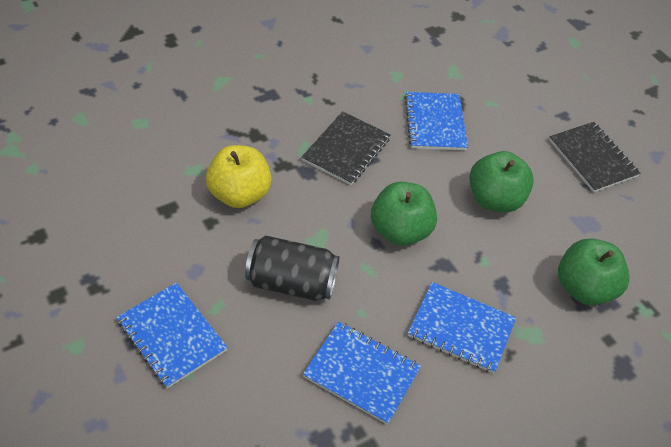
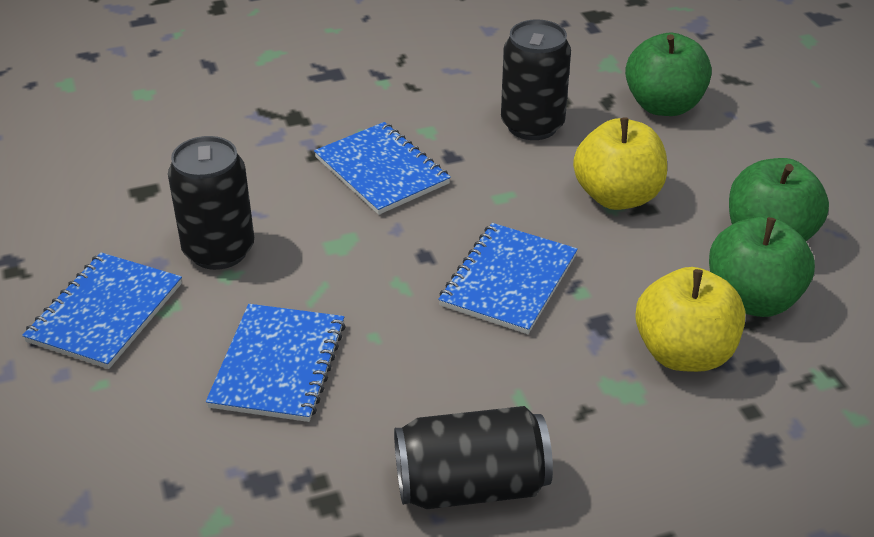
black can: 1 -> 3
black notebook: 2 -> 0
yellow apple: 1 -> 2

